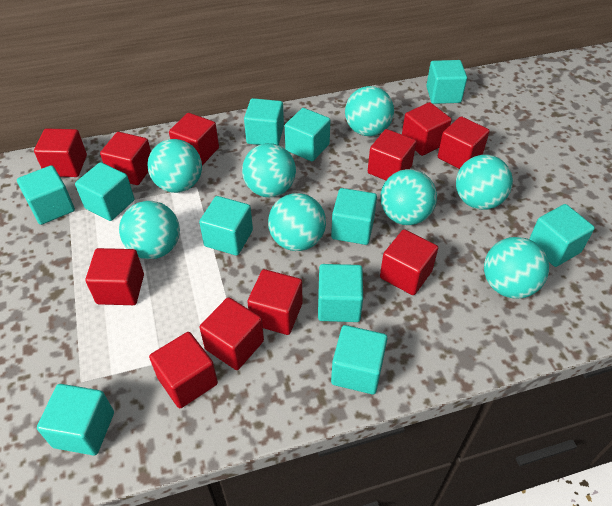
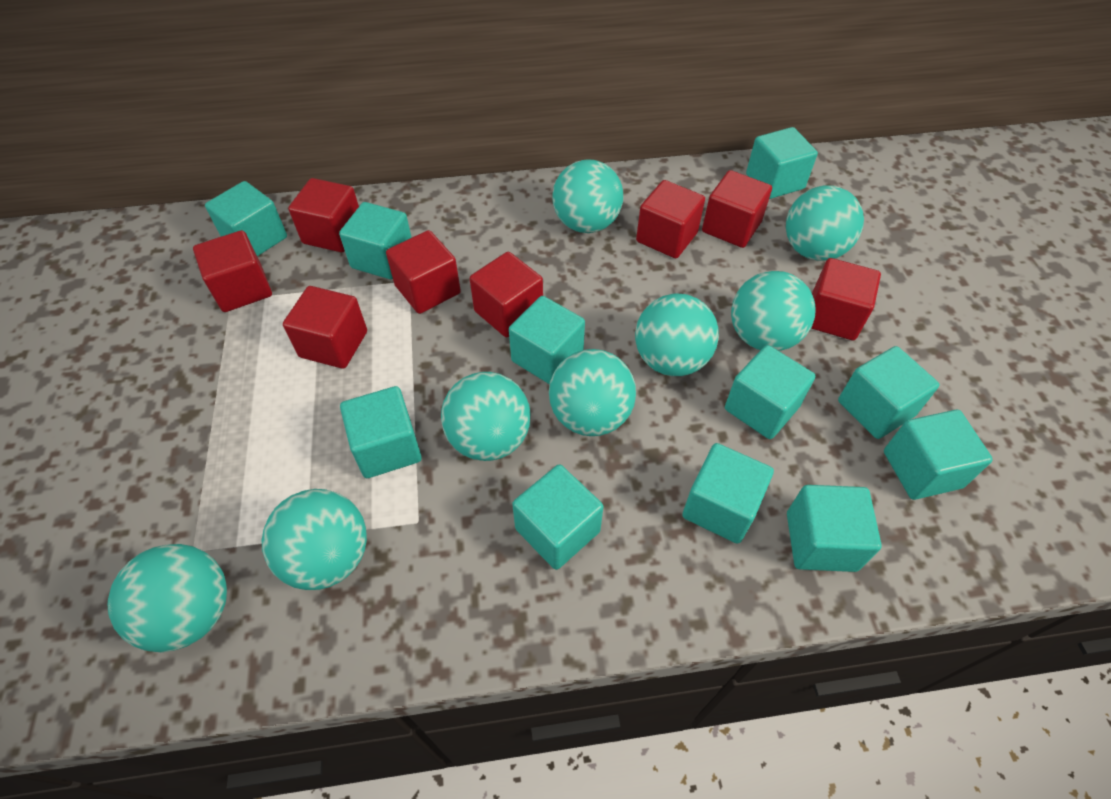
red cube: 11 -> 8

